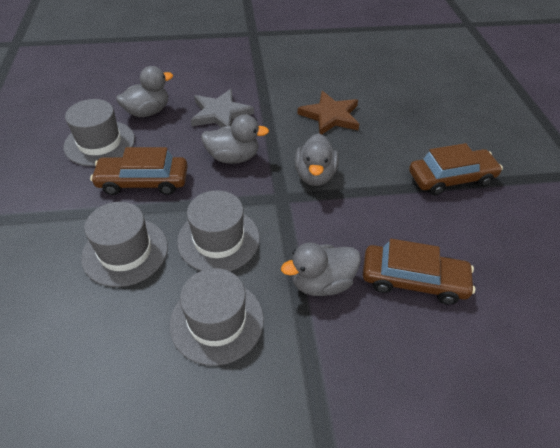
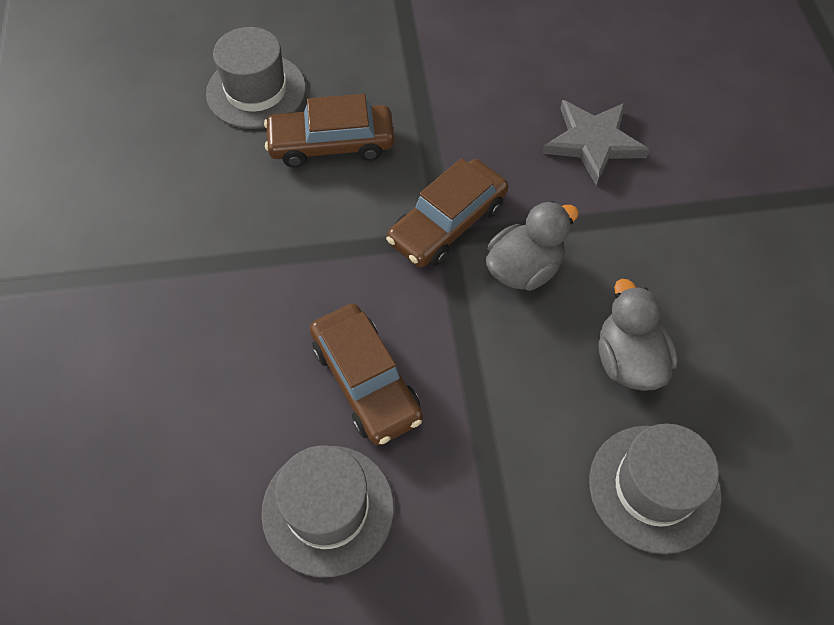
brown star: 1 -> 0
grey duck: 4 -> 2
grey hat: 4 -> 3

